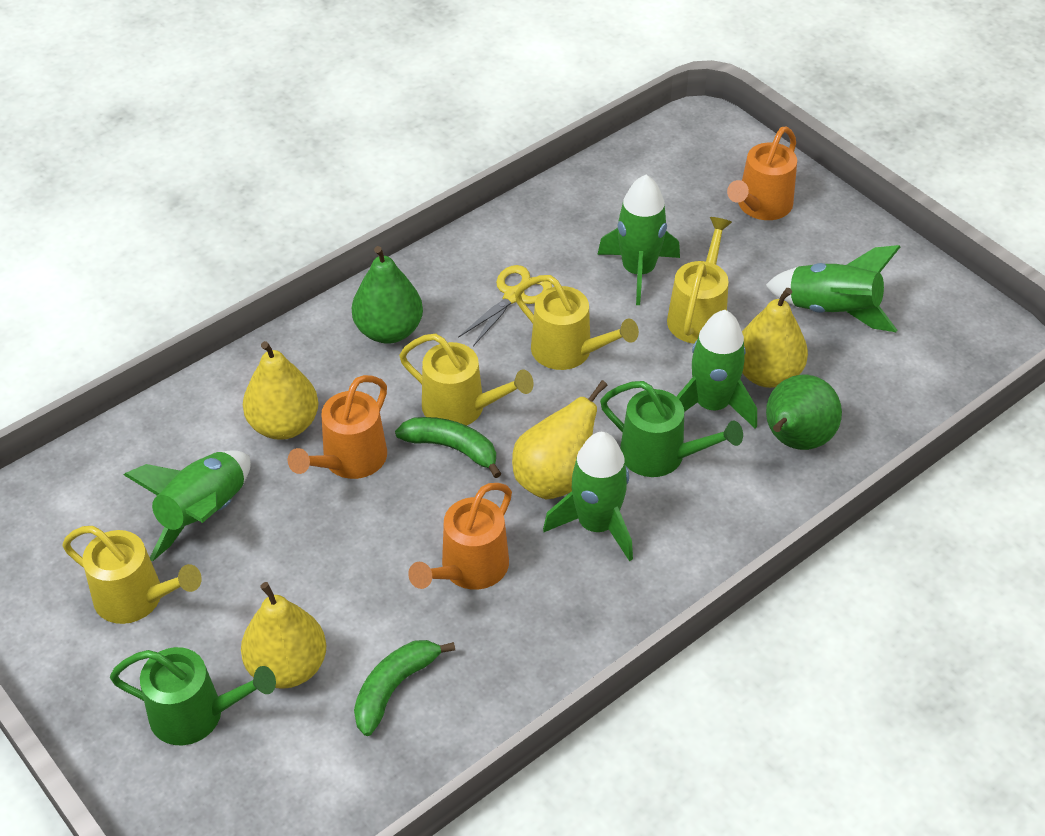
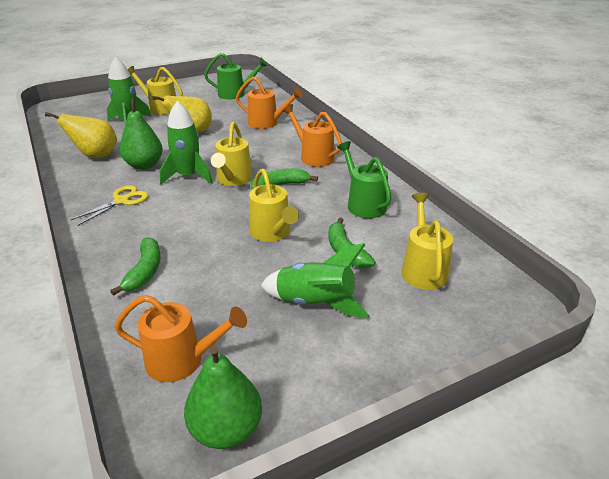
green banana: 2 -> 3
green rocket: 5 -> 3
yellow pear: 4 -> 2

